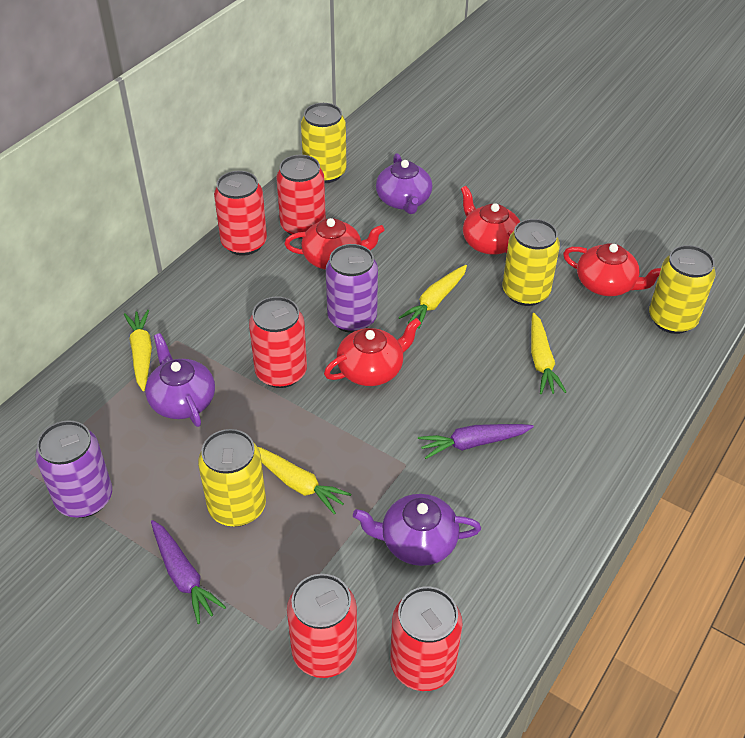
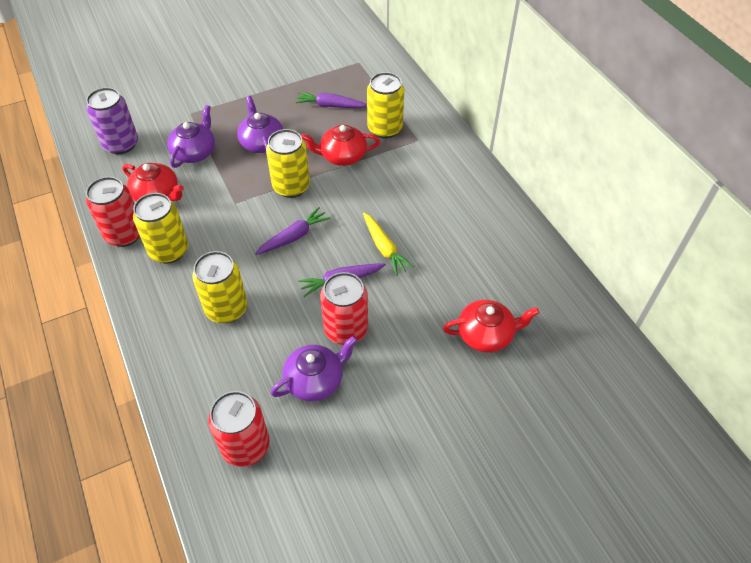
purple can: 2 -> 1
purple carrot: 2 -> 3
red can: 5 -> 3
red teapot: 4 -> 3
yellow carrot: 4 -> 1

